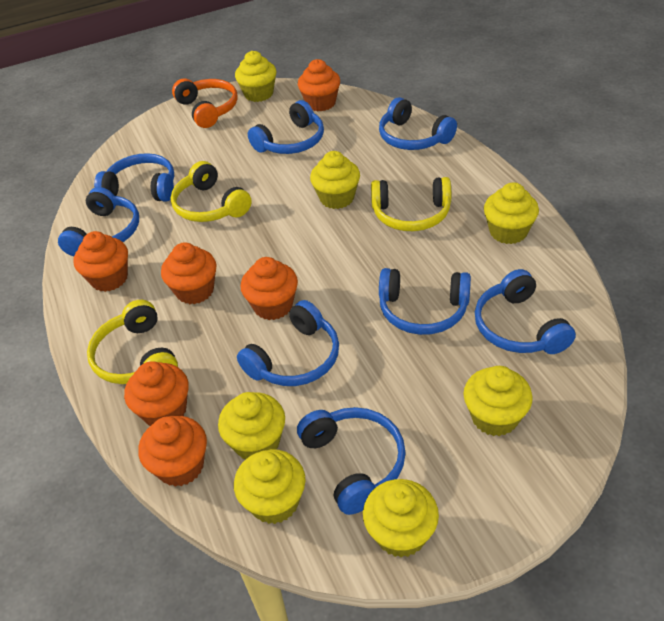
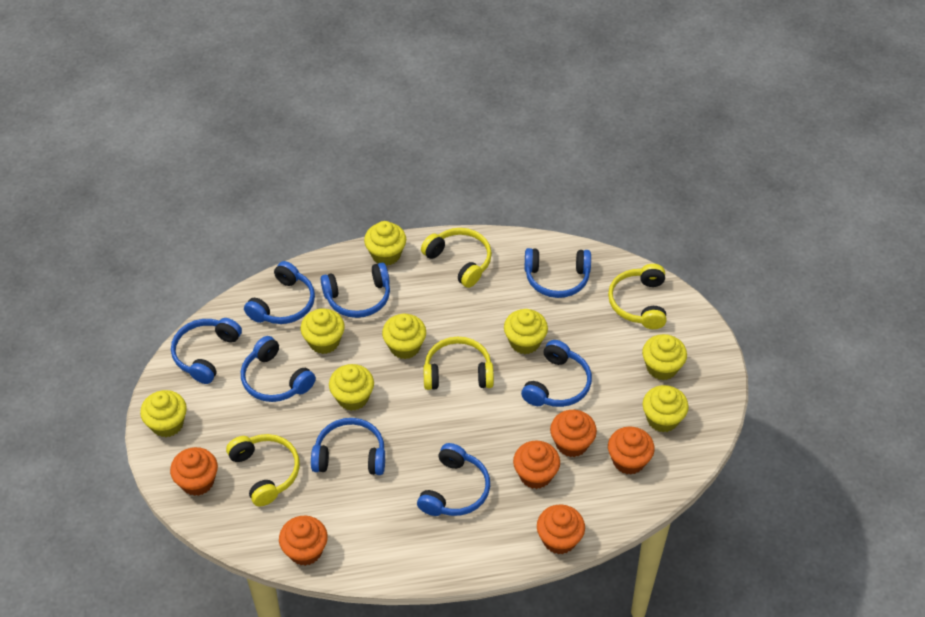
orange headphones: 1 -> 0
yellow cupcake: 7 -> 8
yellow headphones: 3 -> 4

